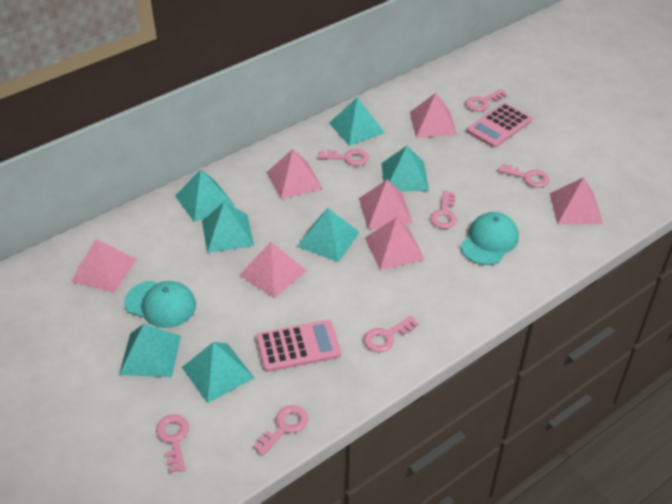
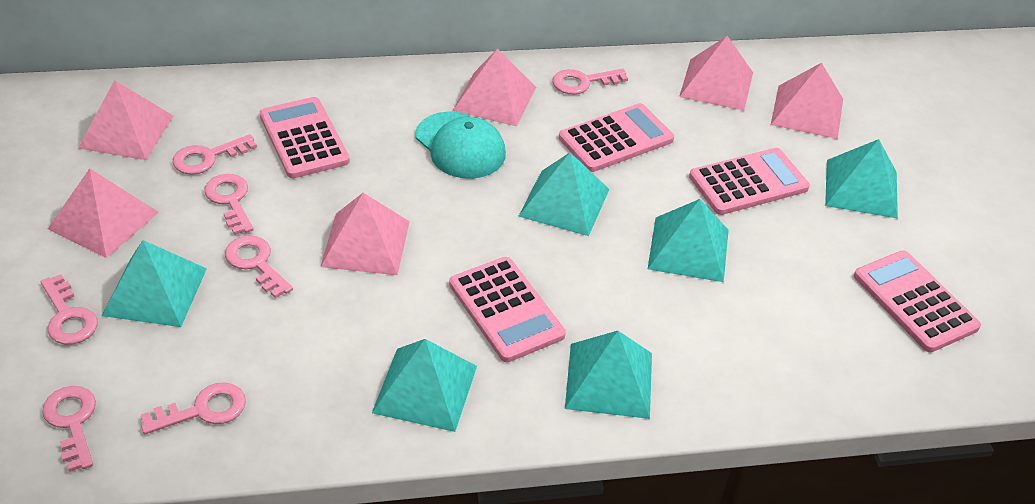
pink calculator: 2 -> 5
pink pyramid: 7 -> 6
turquoise cap: 2 -> 1
turquoise pyramid: 7 -> 6

